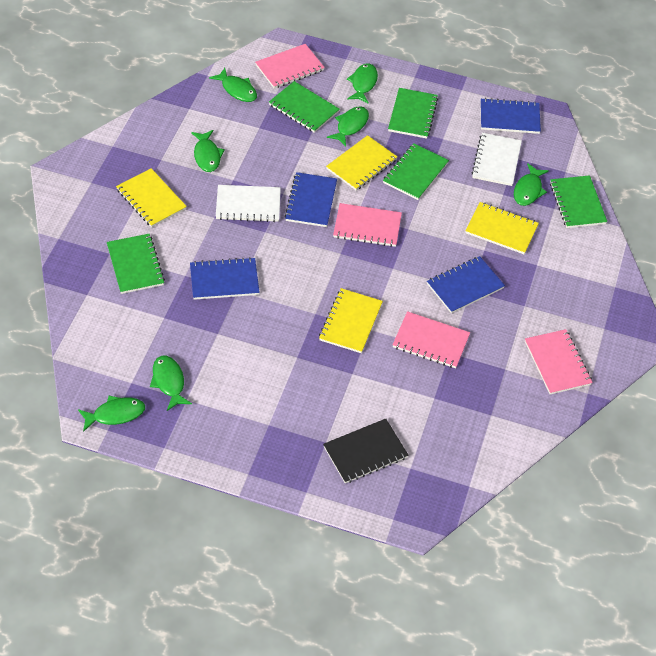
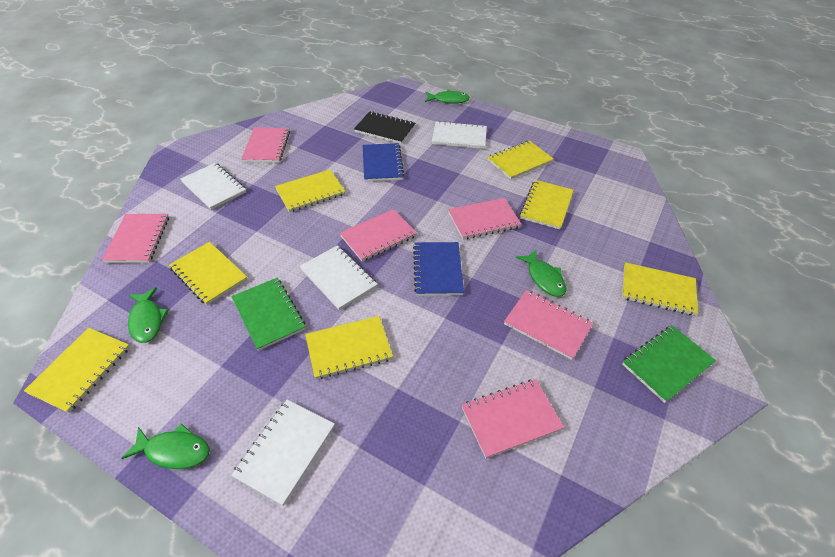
blue notebook: 4 -> 2
green fish: 7 -> 4
green notebook: 5 -> 2
pink notebook: 4 -> 6
white notebook: 2 -> 4
yellow notebook: 4 -> 7

